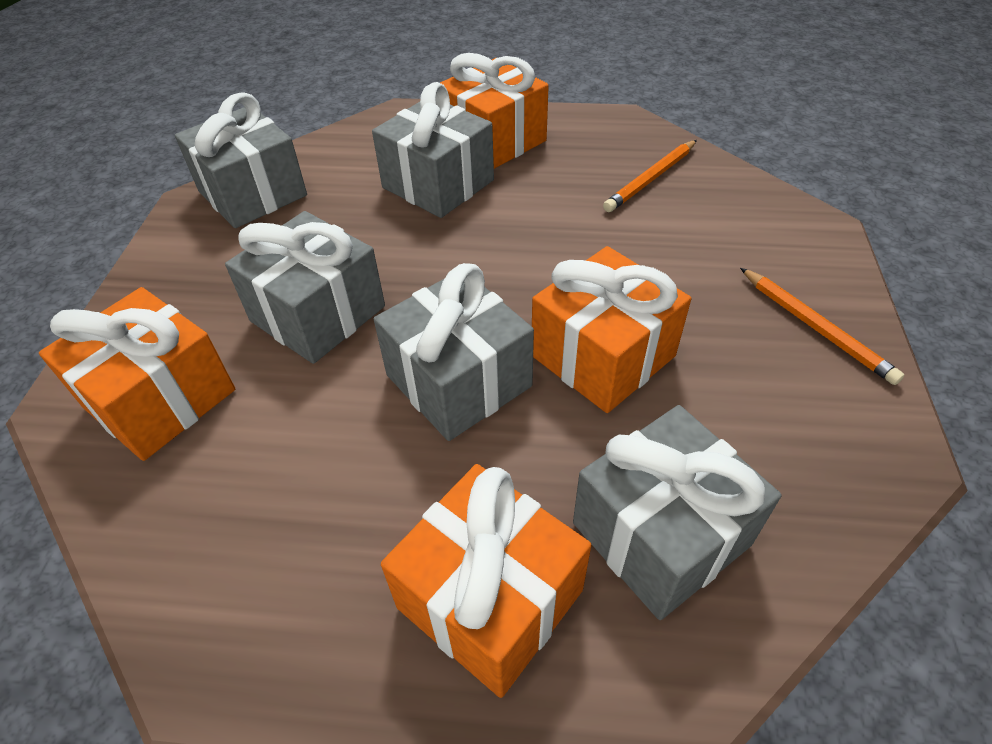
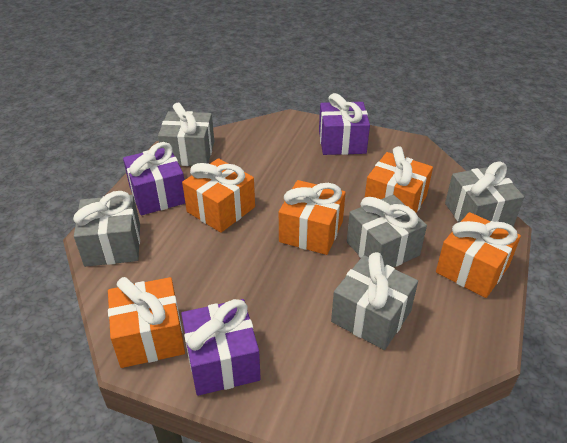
orange gift: 4 -> 5
orange pencil: 2 -> 0
purple gift: 0 -> 3

